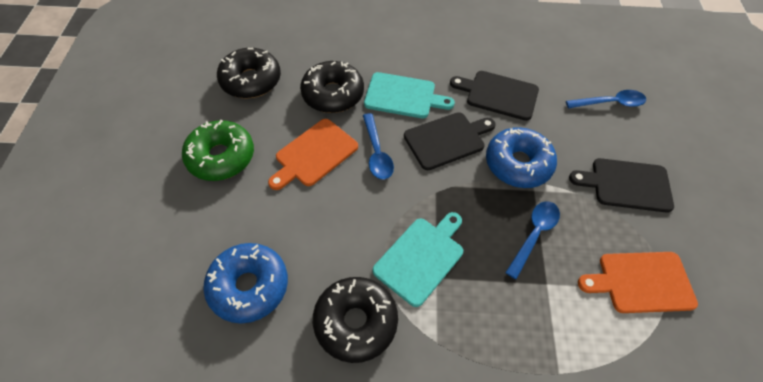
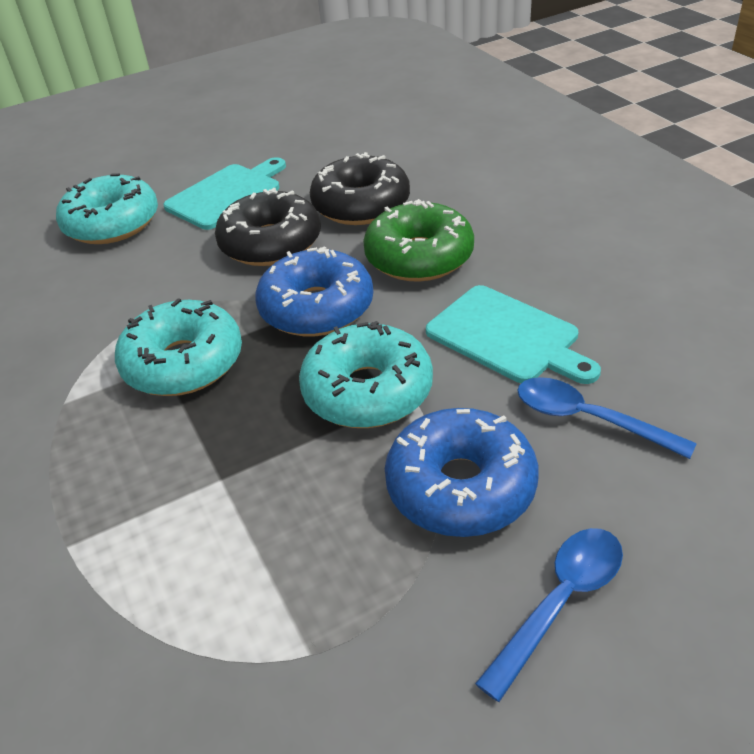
black cutting board: 3 -> 0
black donut: 3 -> 2
blue spoon: 3 -> 2
orange cutting board: 2 -> 0
turquoise donut: 0 -> 3

